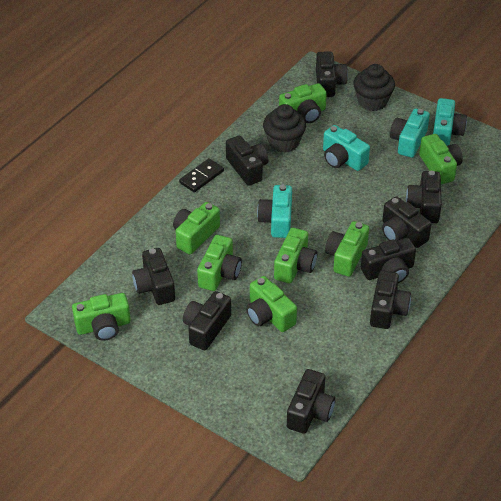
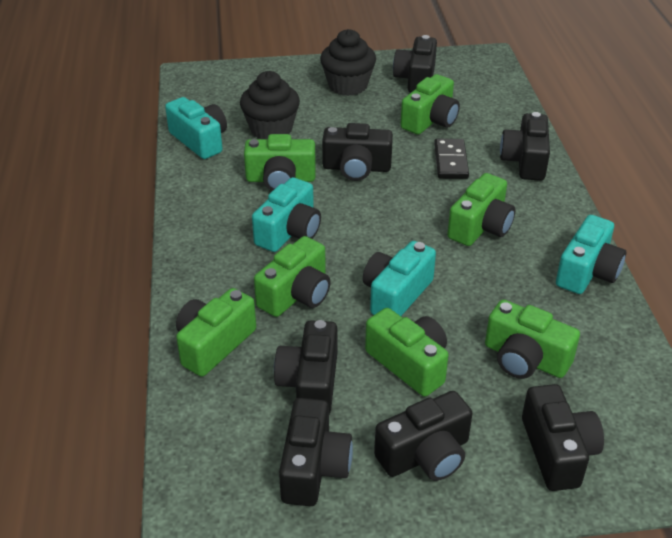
black camera: 9 -> 7
green camera: 8 -> 7

